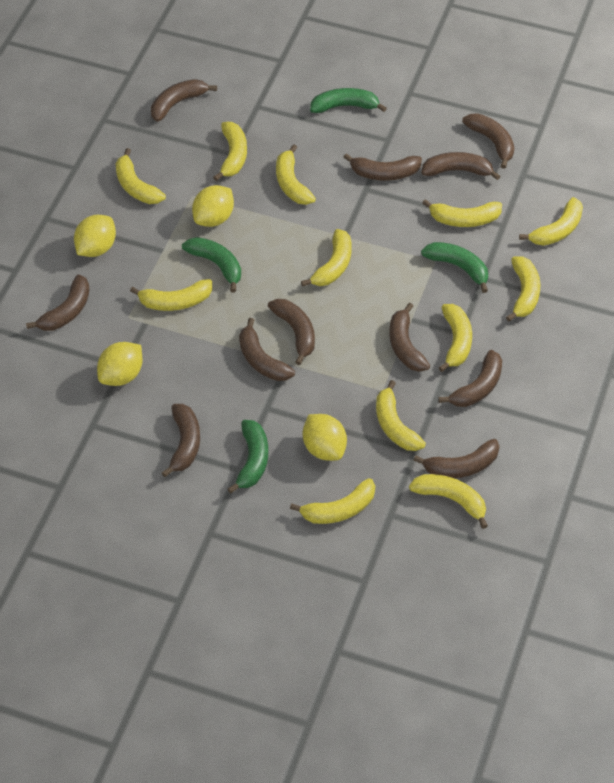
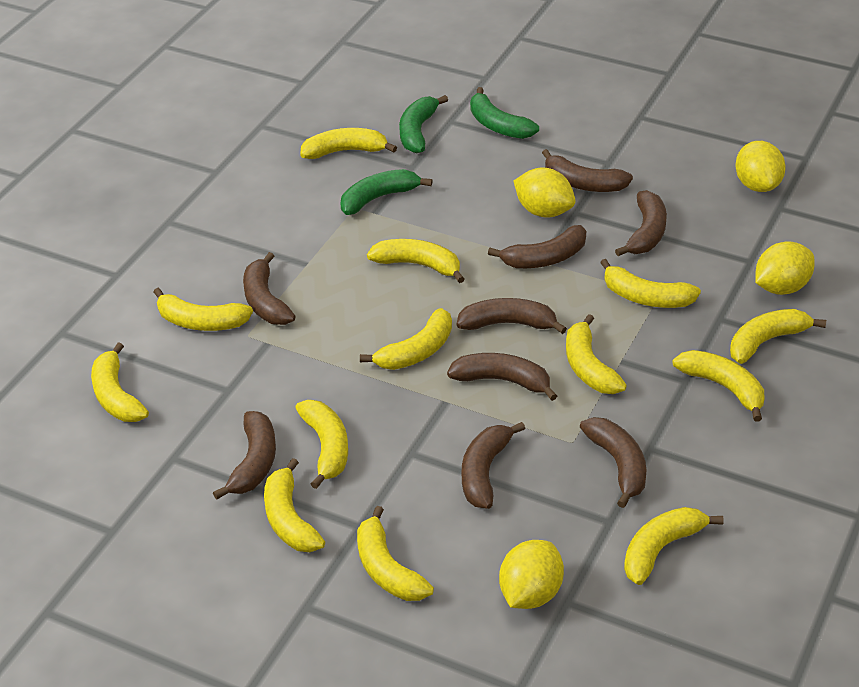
brown banana: 11 -> 9
green banana: 4 -> 3
yellow banana: 12 -> 13

